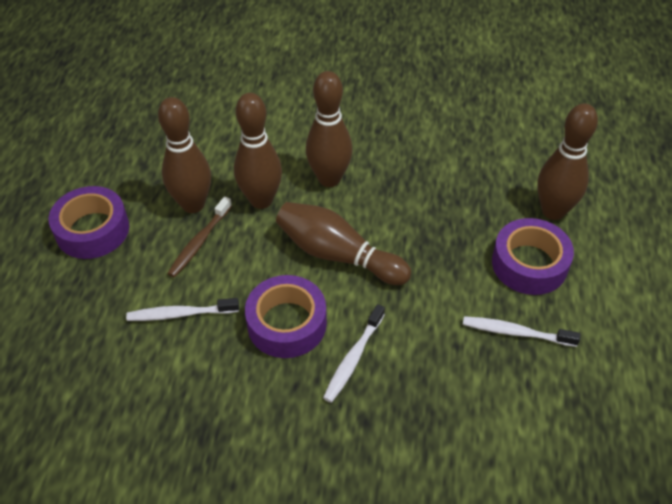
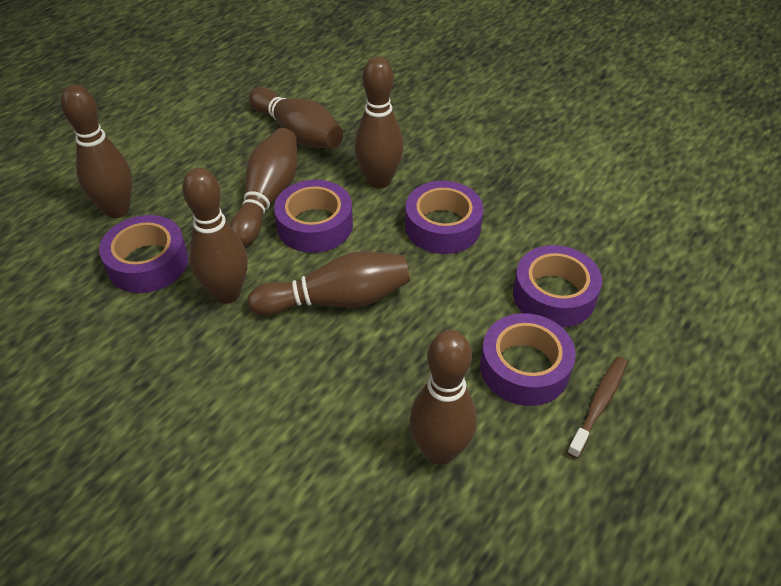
brown bowling pin: 5 -> 7
purple tape: 3 -> 5
white toothbrush: 3 -> 0

